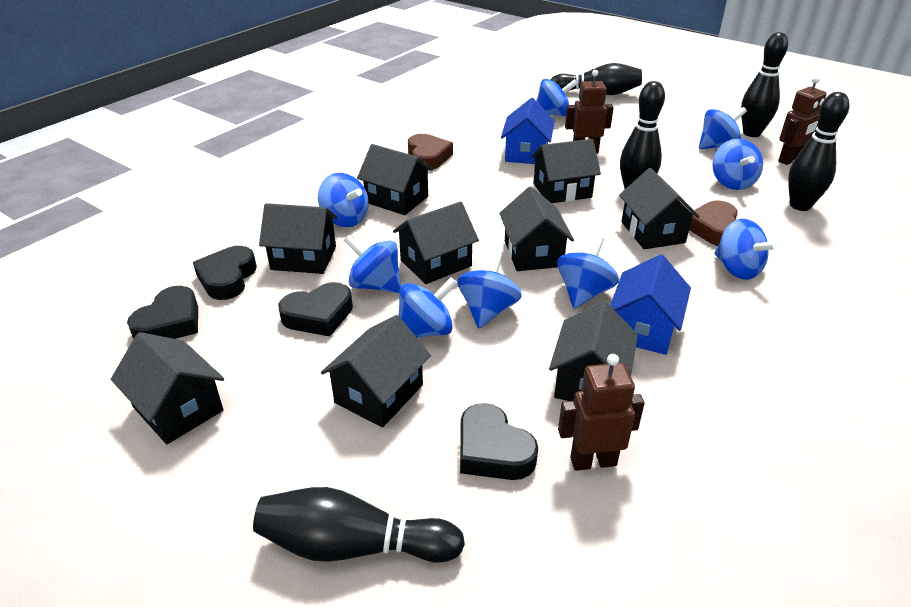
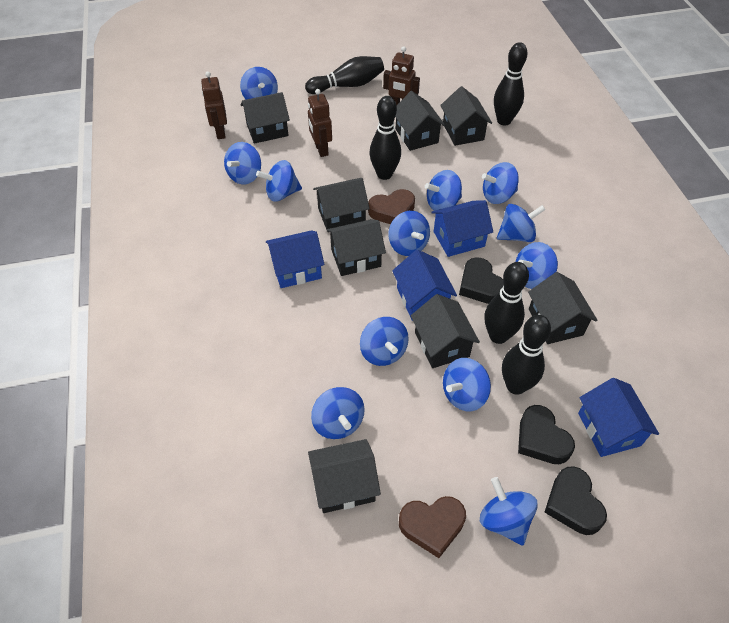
black heart: 4 -> 3
black house: 9 -> 8
blue house: 2 -> 4
blue spinning top: 9 -> 12

